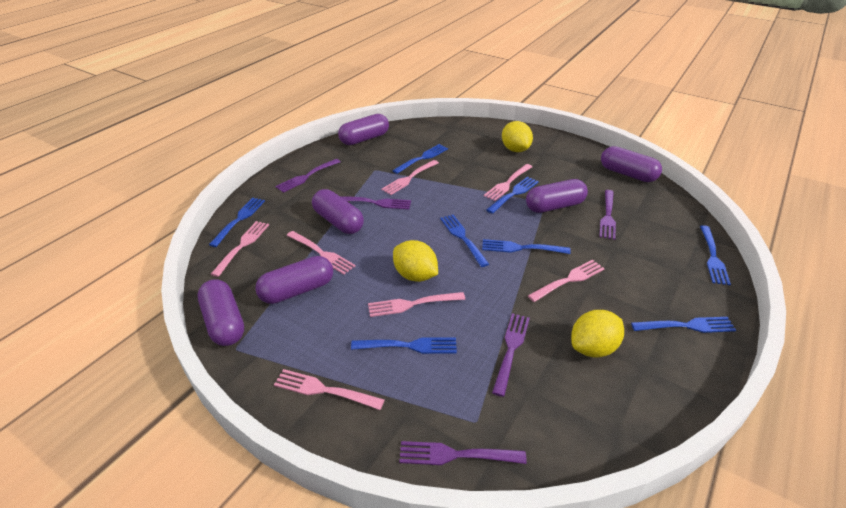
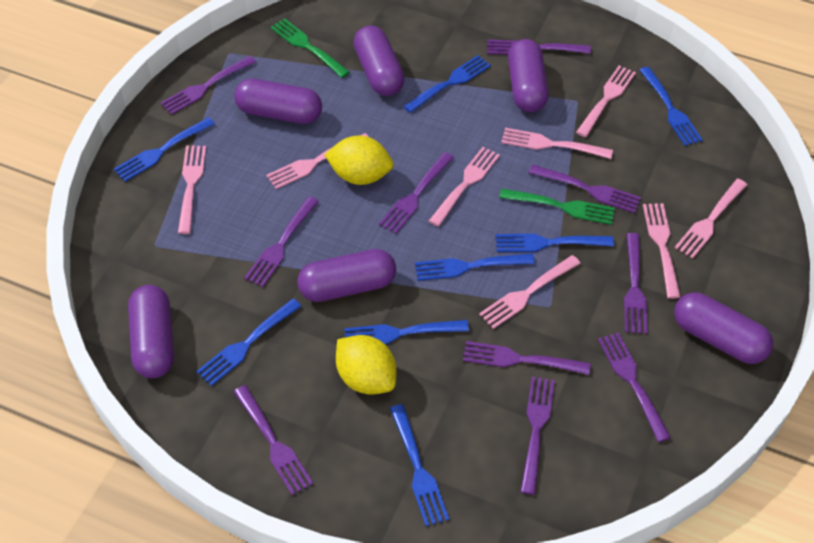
green fork: 0 -> 2
pink fork: 7 -> 8
purple fork: 5 -> 10
yellow lemon: 3 -> 2

